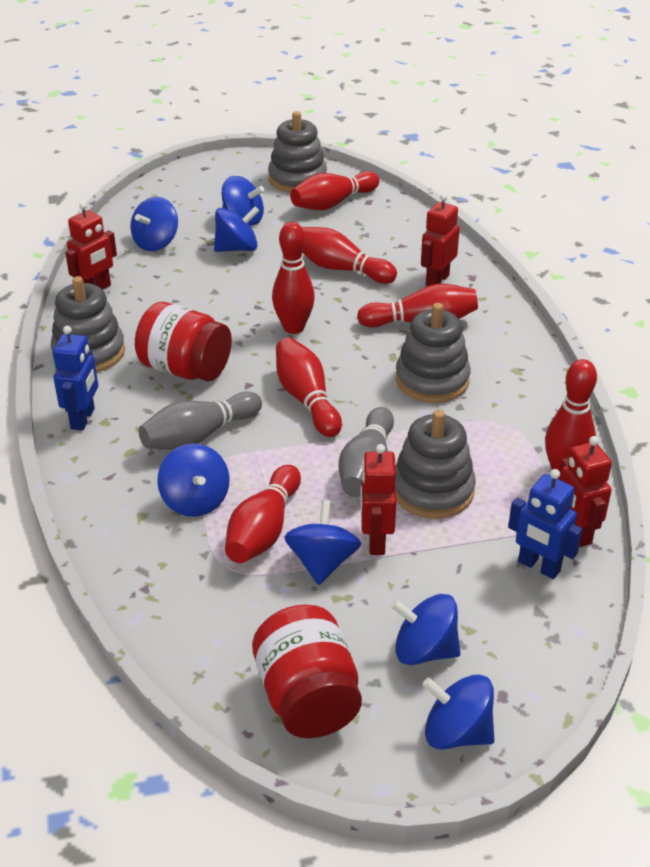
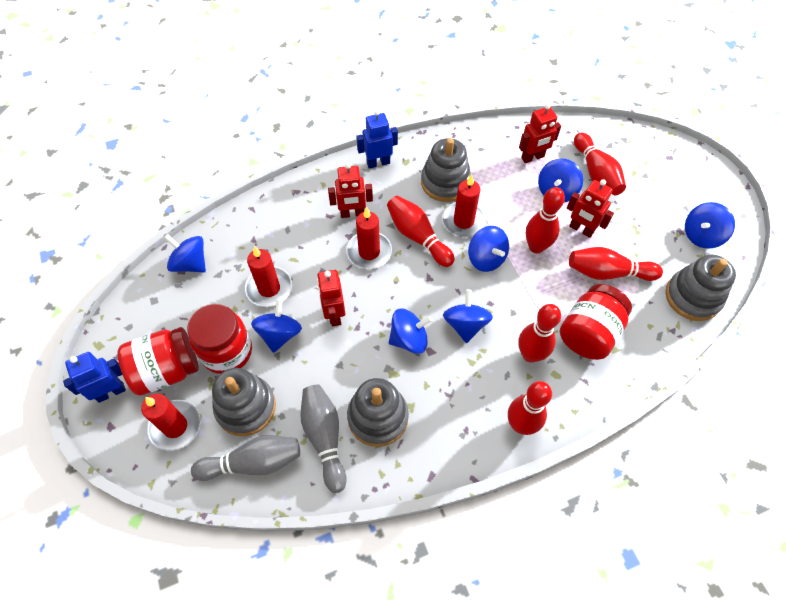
red bowling pin: 7 -> 6
red candle: 0 -> 4
red jar: 2 -> 3

